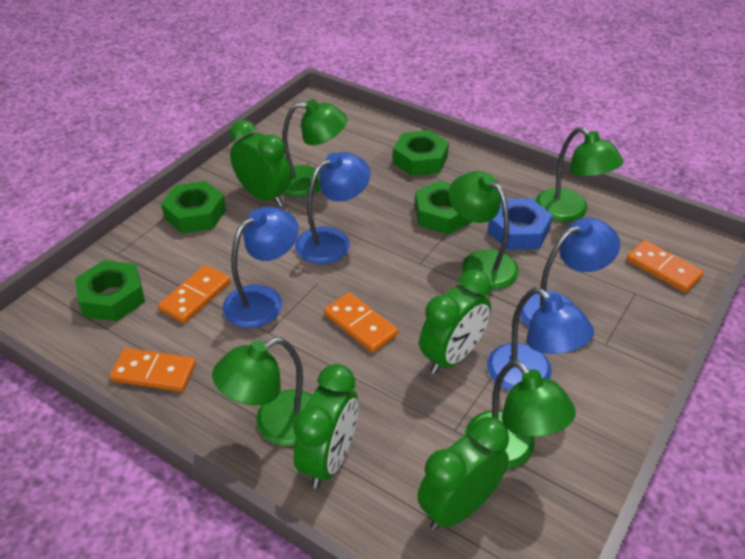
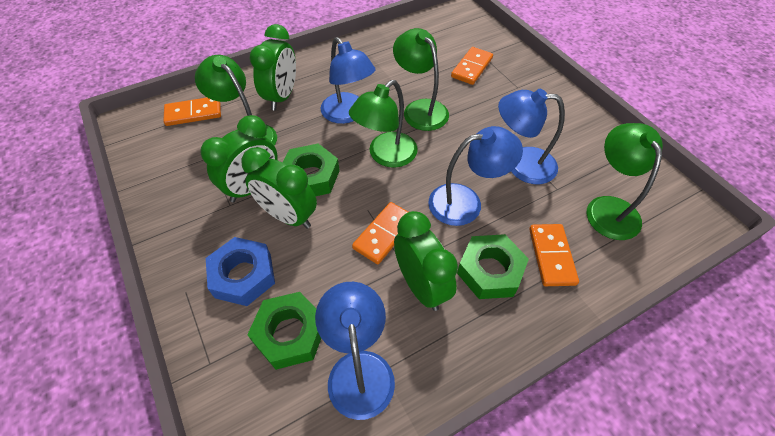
green lamp: 5 -> 4
green nut: 4 -> 3

